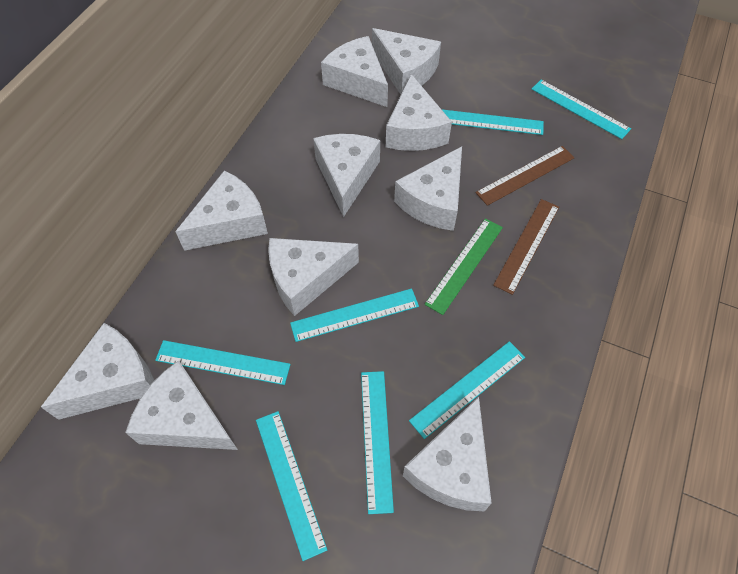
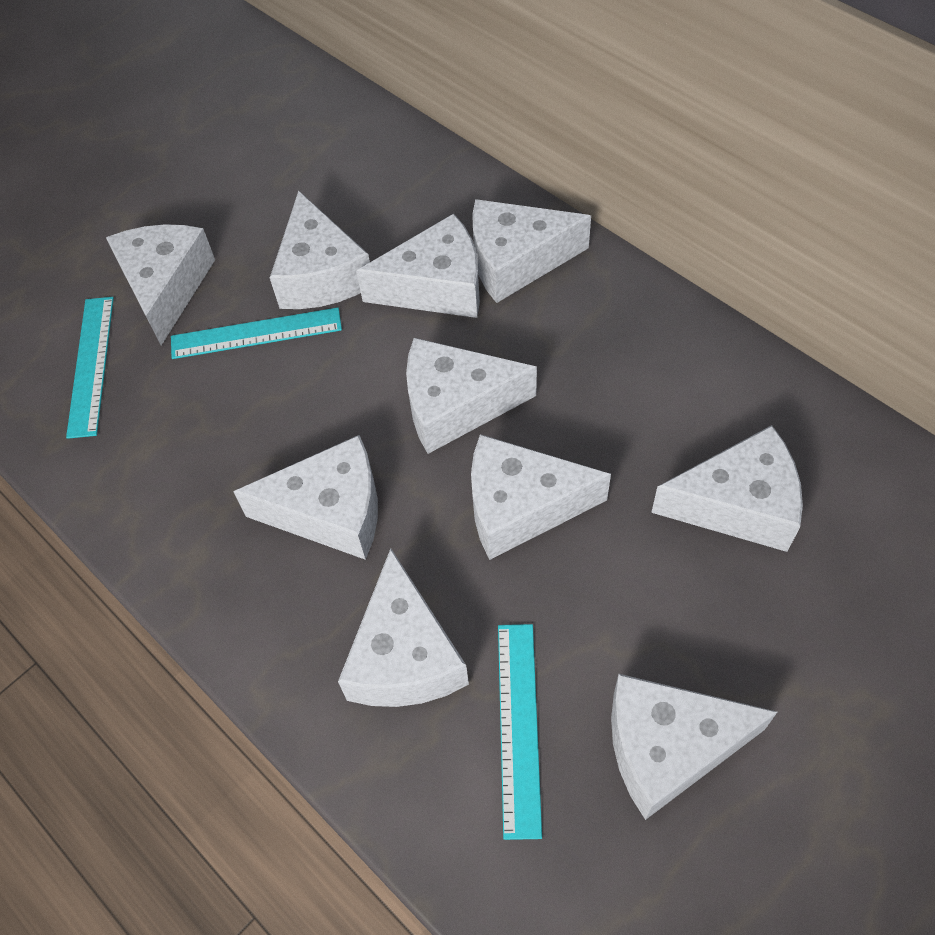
brown ruler: 2 -> 0
green ruler: 1 -> 0
turquoise ruler: 7 -> 3

